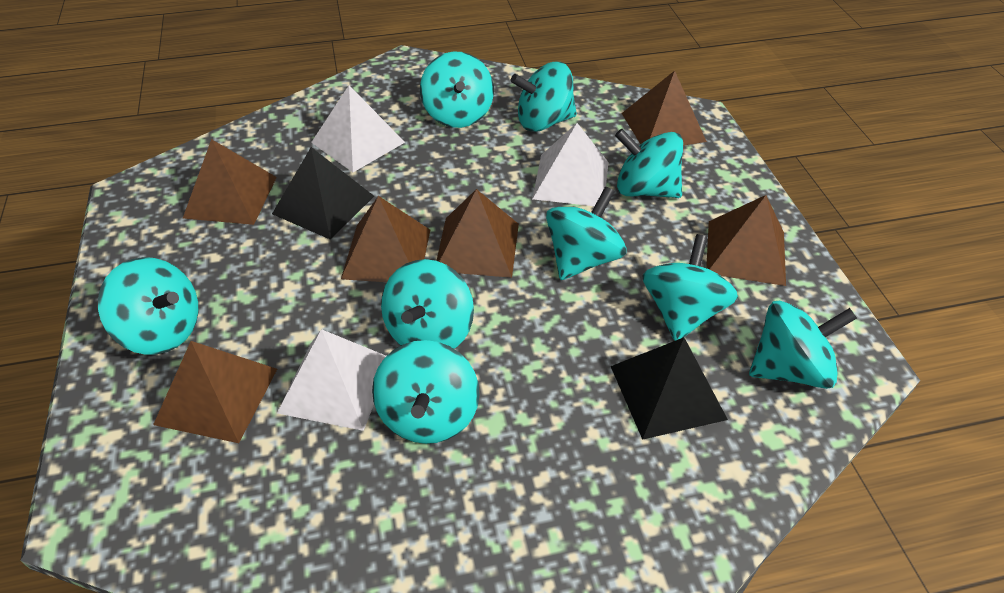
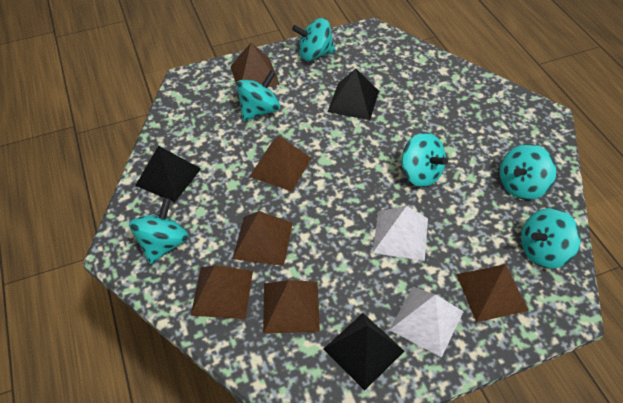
black pyramid: 2 -> 3
turquoise spinning top: 9 -> 6
white pyramid: 3 -> 2

